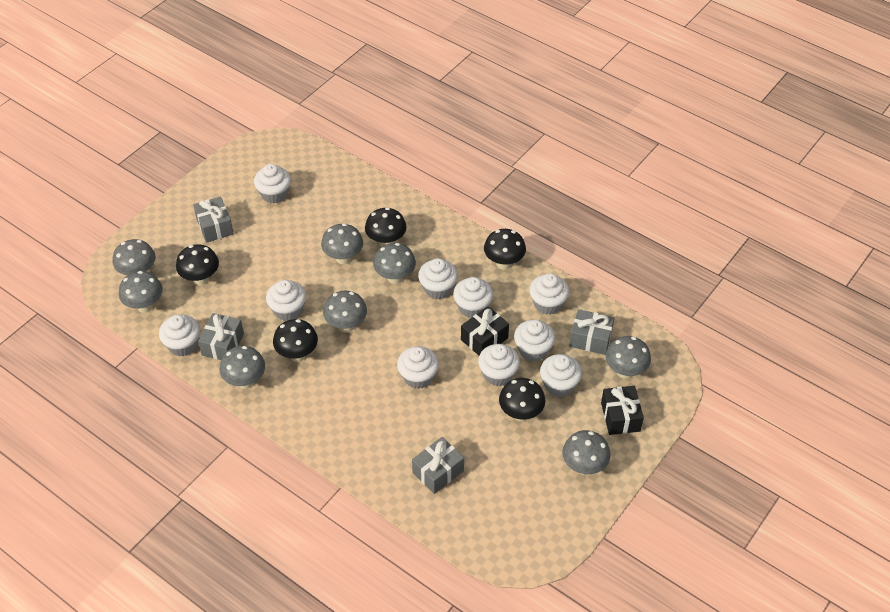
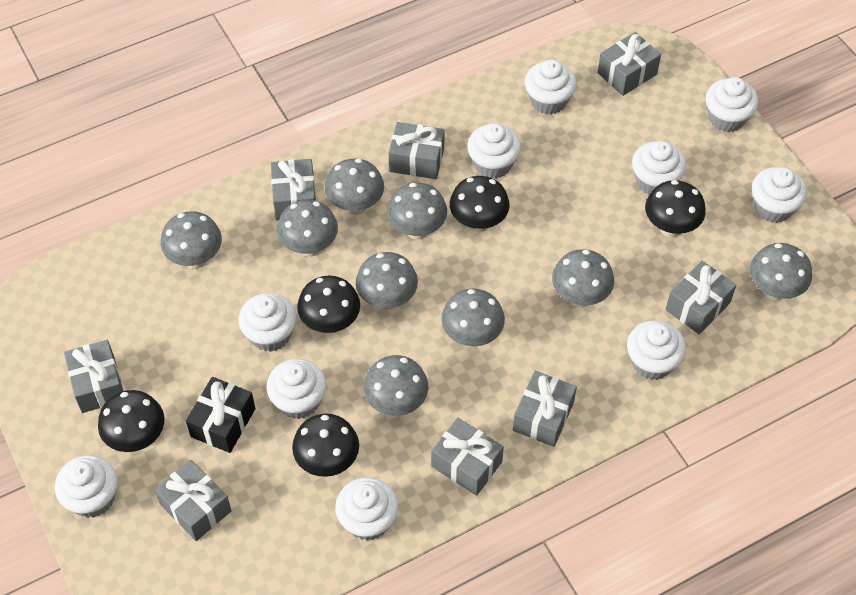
black gift: 2 -> 1
grey gift: 4 -> 8
grey mushroom: 8 -> 9

